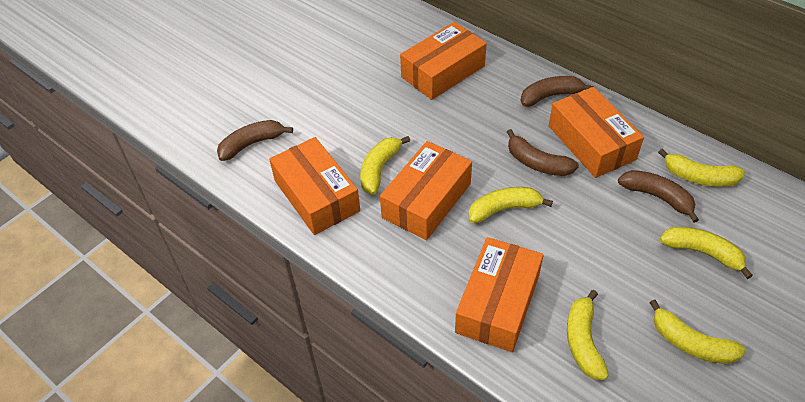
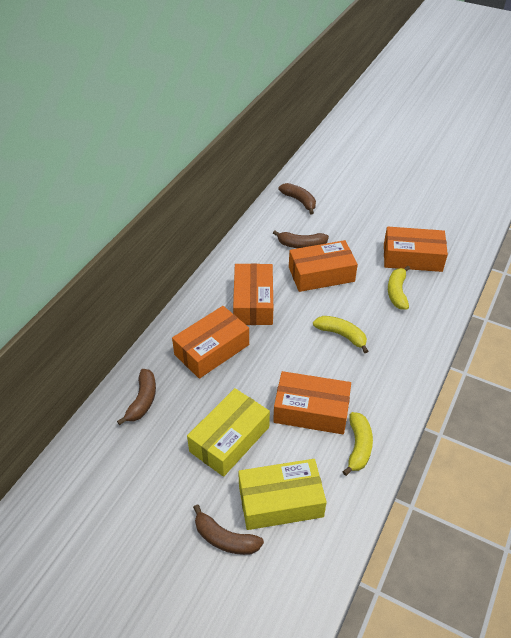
yellow banana: 6 -> 3
yellow box: 0 -> 2

